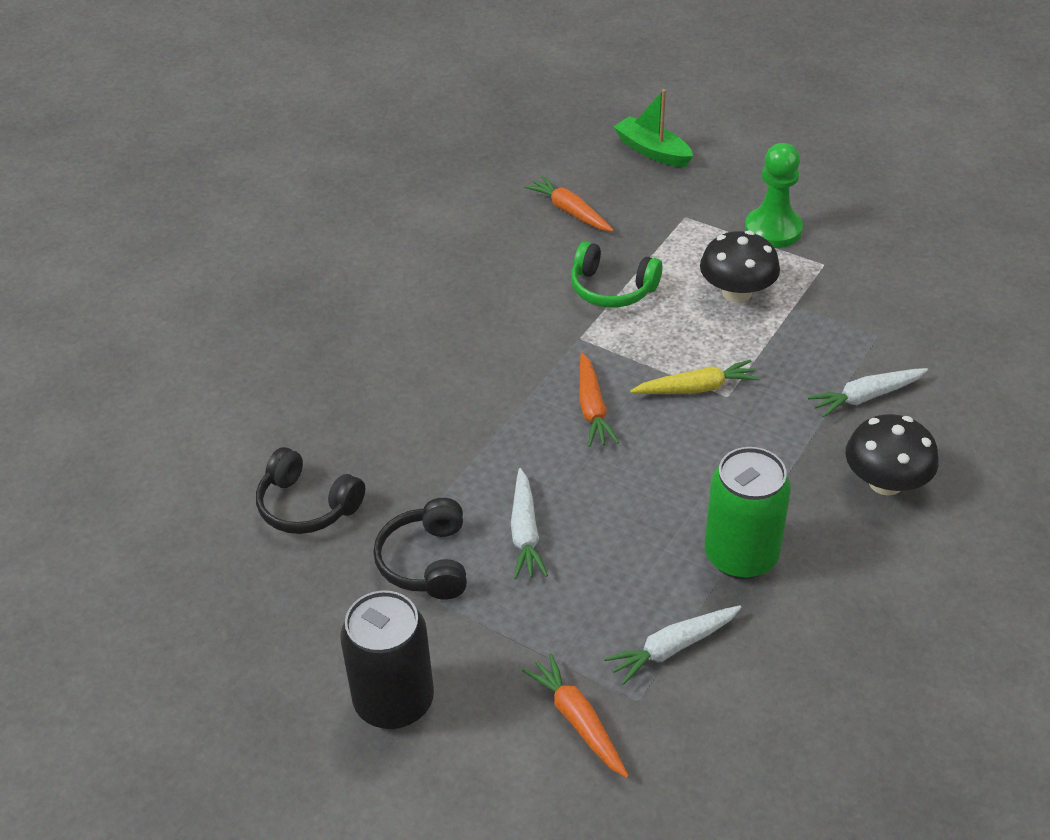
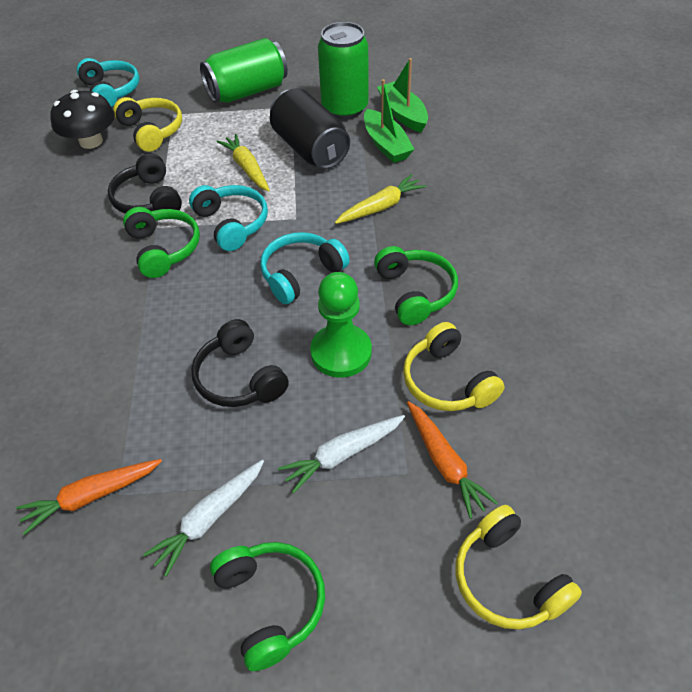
black mushroom: 2 -> 1
green boat: 1 -> 2
green can: 1 -> 2
green headphones: 1 -> 3
orange carrot: 3 -> 2
turquoise headphones: 0 -> 3
white carrot: 3 -> 2
yellow carrot: 1 -> 2
yellow headphones: 0 -> 3

